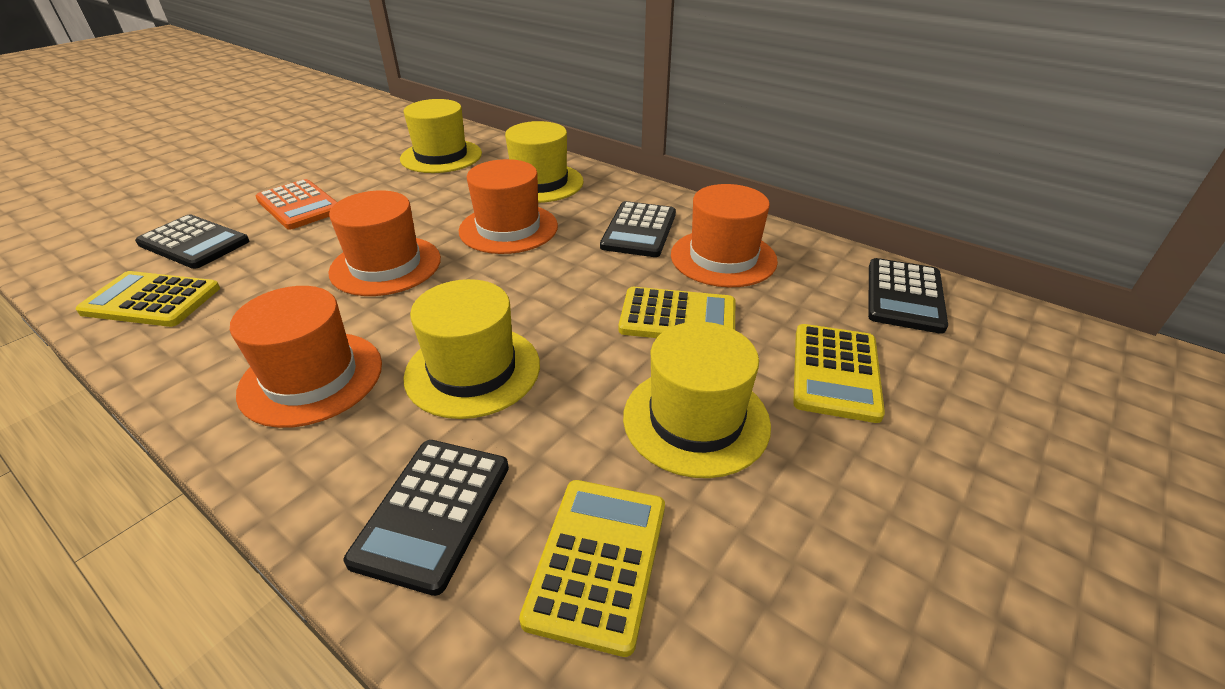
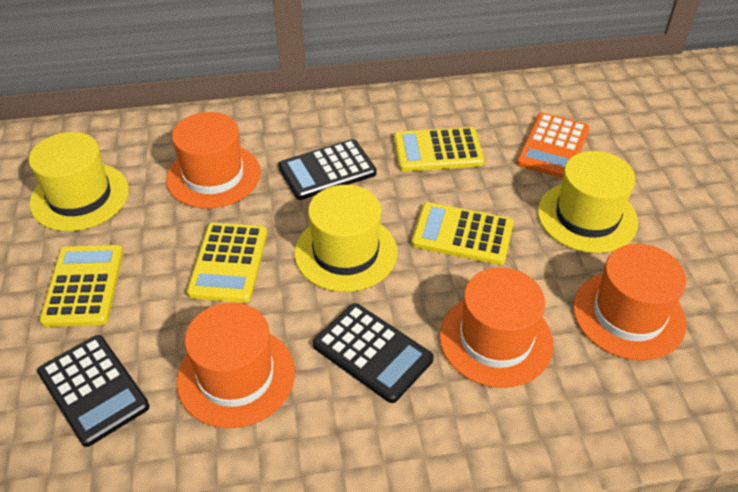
black calculator: 4 -> 3
yellow hat: 4 -> 3

